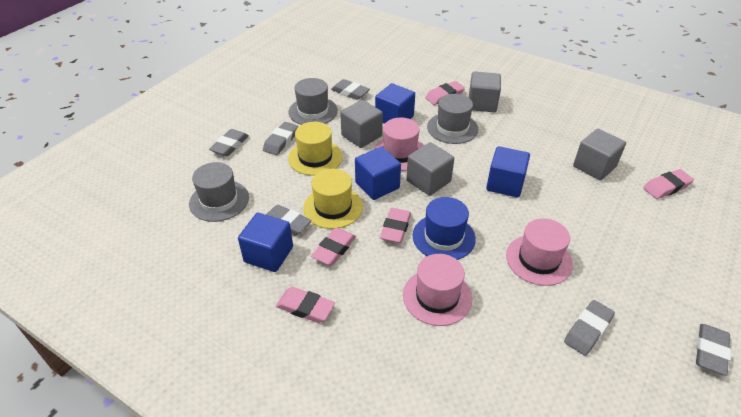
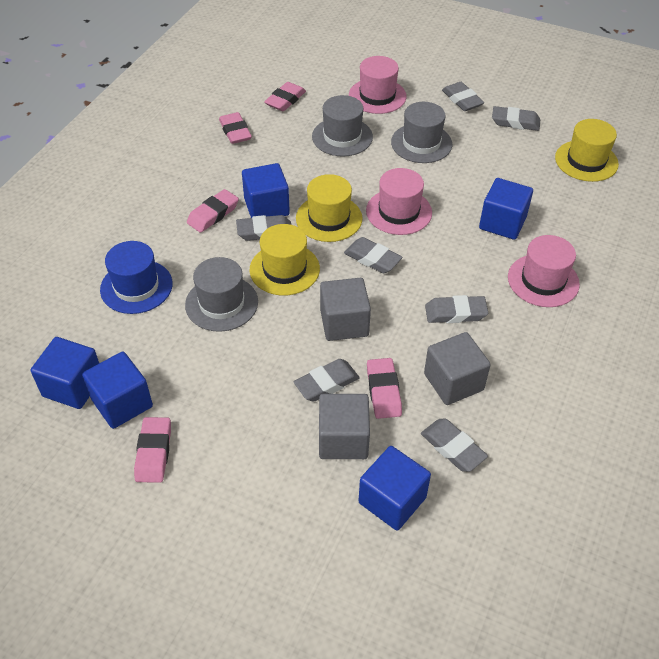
blue cube: 4 -> 5
grey cube: 4 -> 3
grey eraser: 6 -> 7
yellow hat: 2 -> 3

